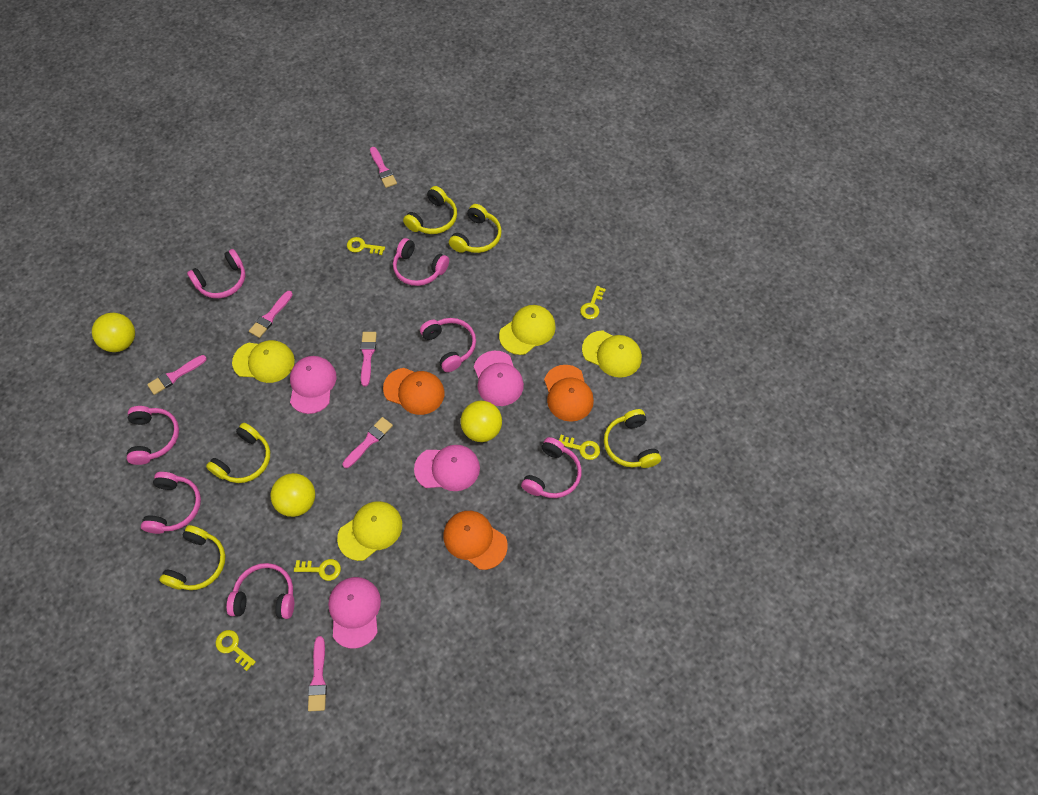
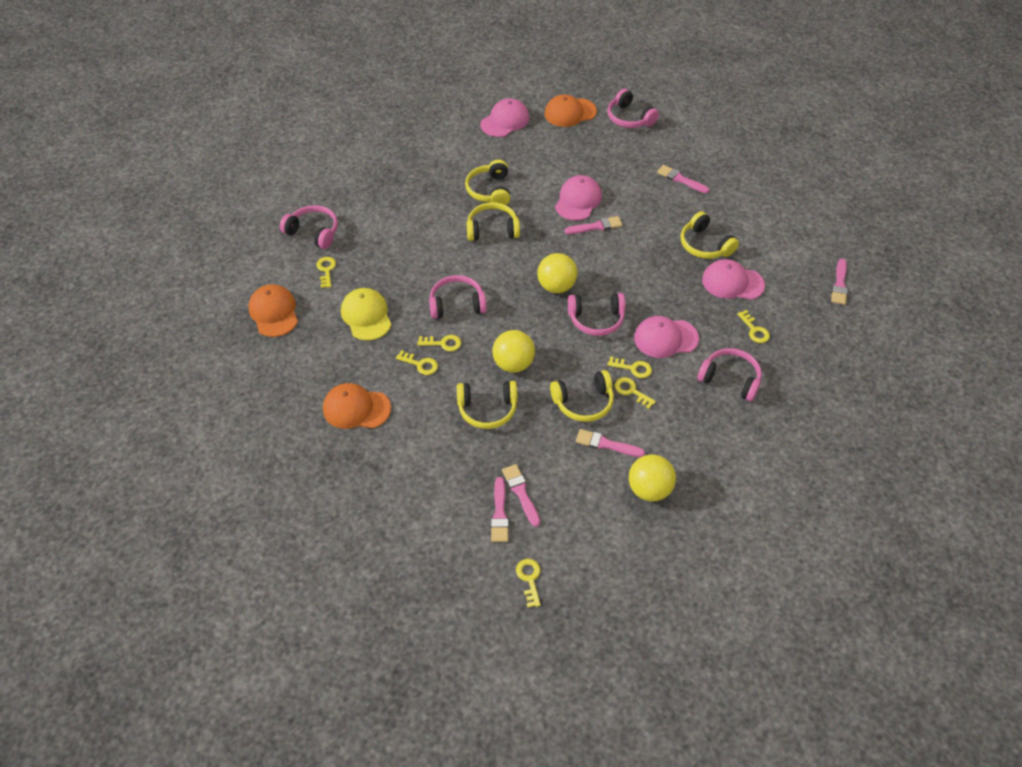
pink headphones: 7 -> 5
yellow cap: 4 -> 1
yellow key: 5 -> 7

